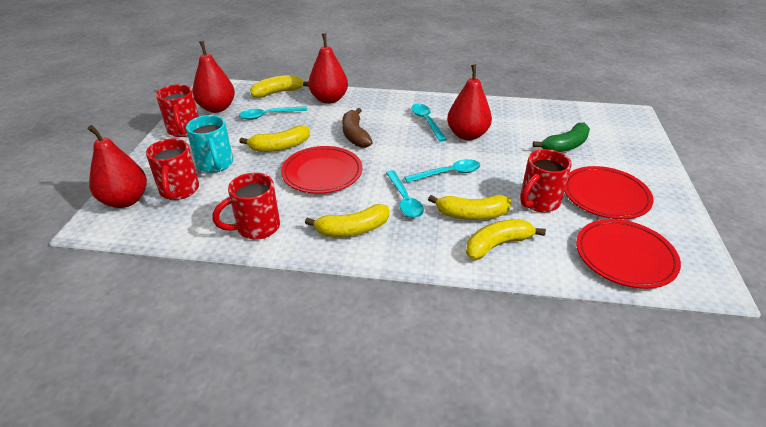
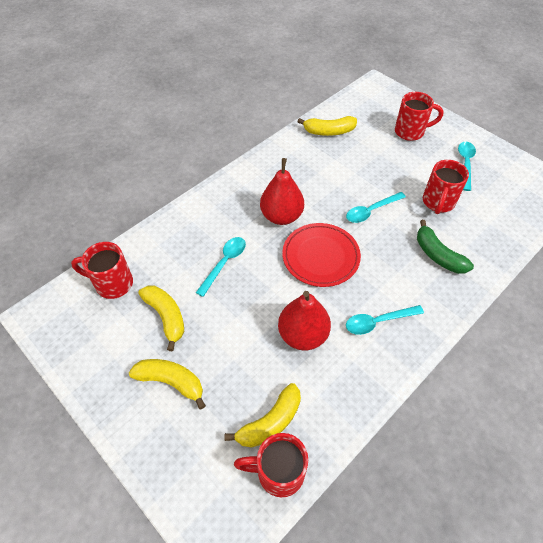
brown banana: 1 -> 0
red pear: 4 -> 2
red plate: 3 -> 1
turquoise mug: 1 -> 0
yellow banana: 5 -> 4

